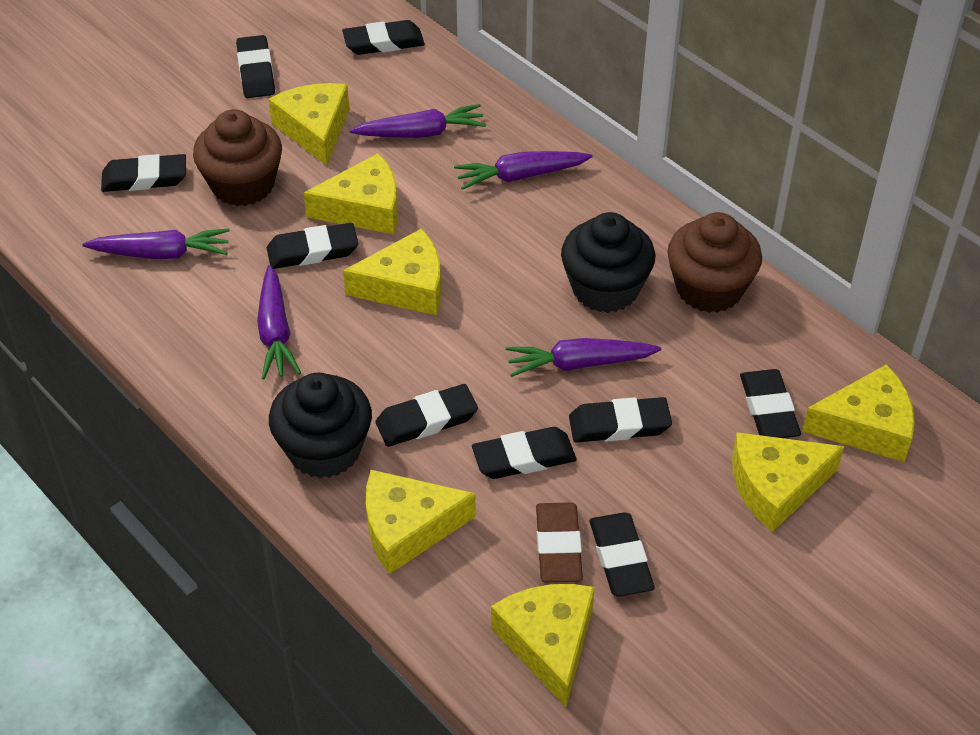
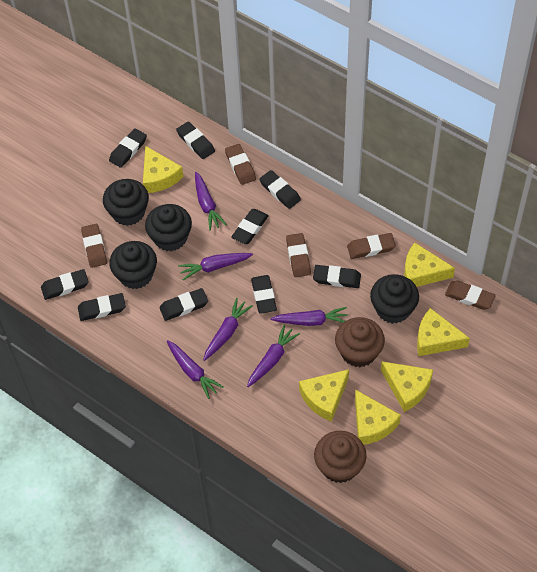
black cupcake: 2 -> 4
brown eraser: 1 -> 5
purple carrot: 5 -> 6
yellow cheese: 7 -> 6

